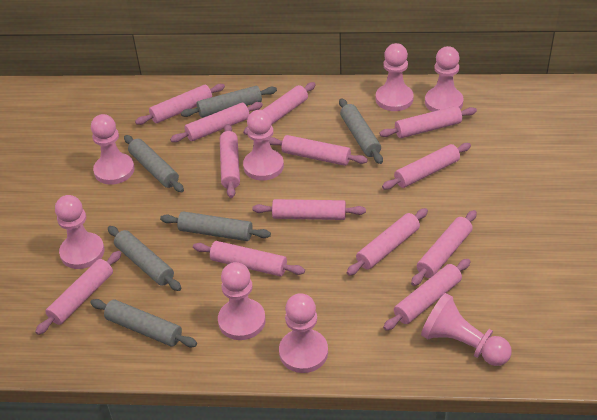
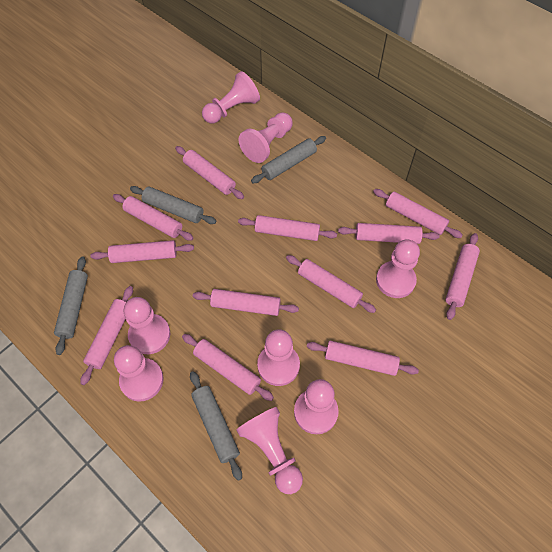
grey rolling pin: 6 -> 4
pink rolling pin: 13 -> 12

